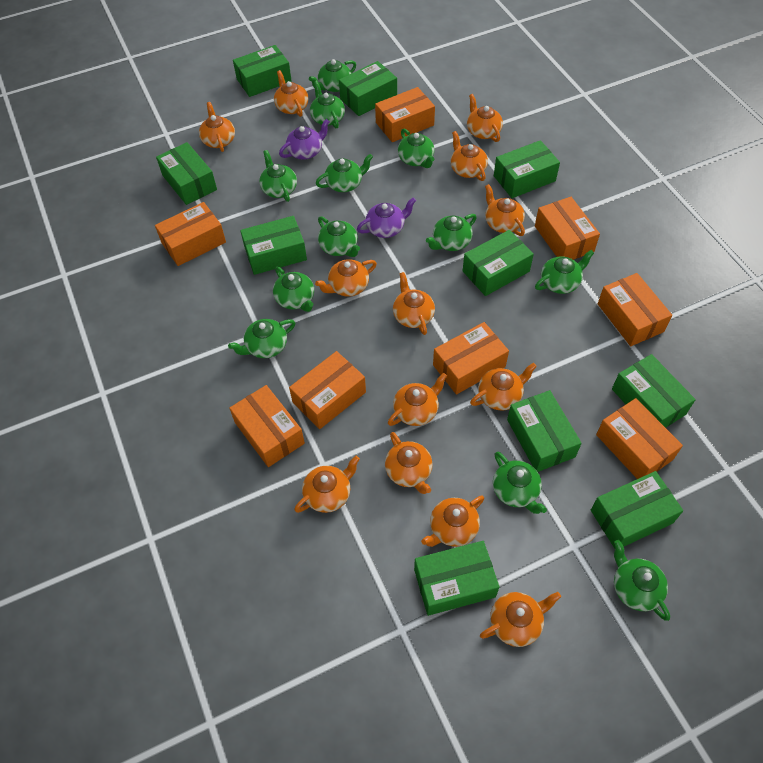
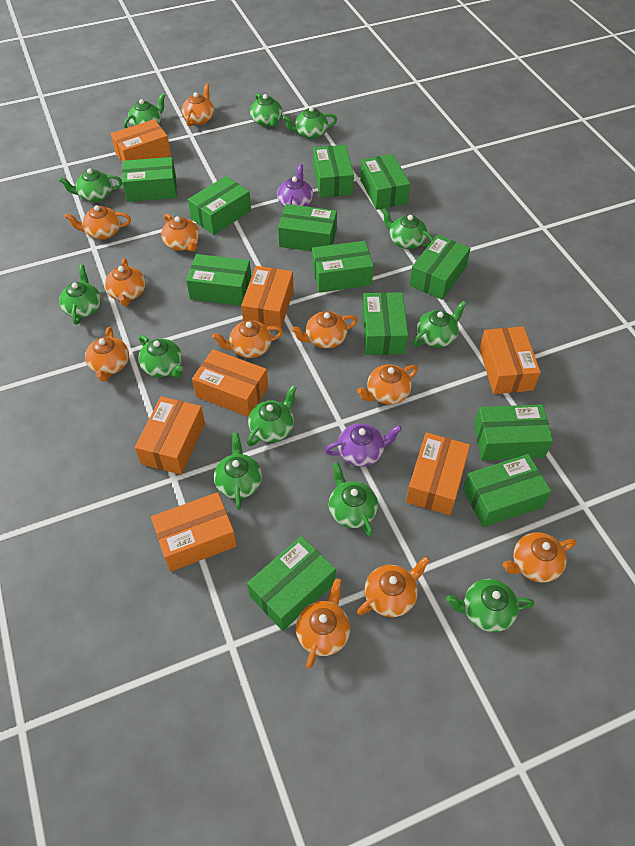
green box: 10 -> 12
orange box: 8 -> 7
orange teapot: 13 -> 11

